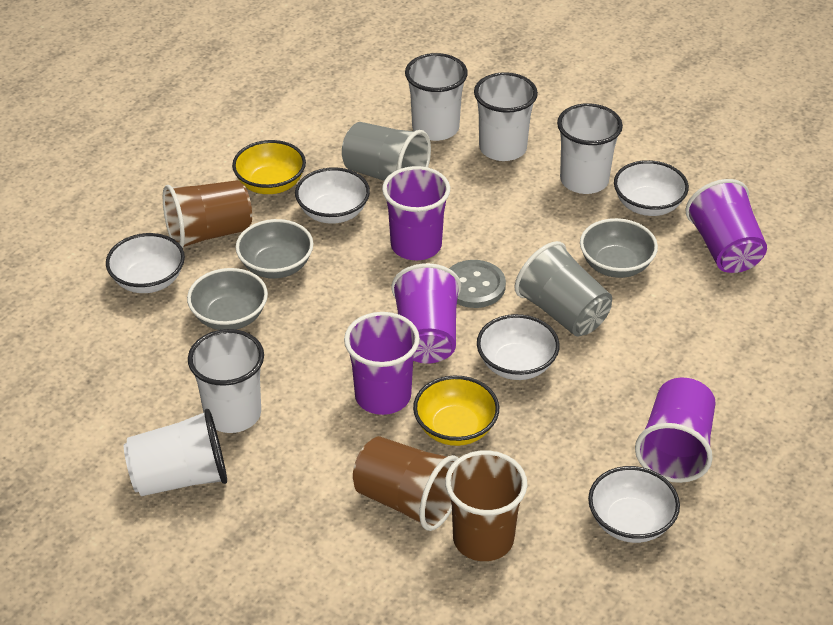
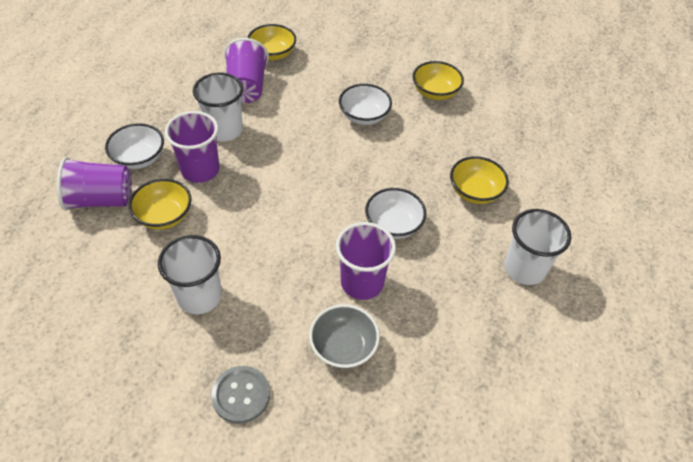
brown cup: 3 -> 0
grey bowl: 3 -> 1
grey cup: 2 -> 0
purple cup: 5 -> 4
white bowl: 5 -> 3
white cup: 5 -> 3
yellow bowl: 2 -> 4

